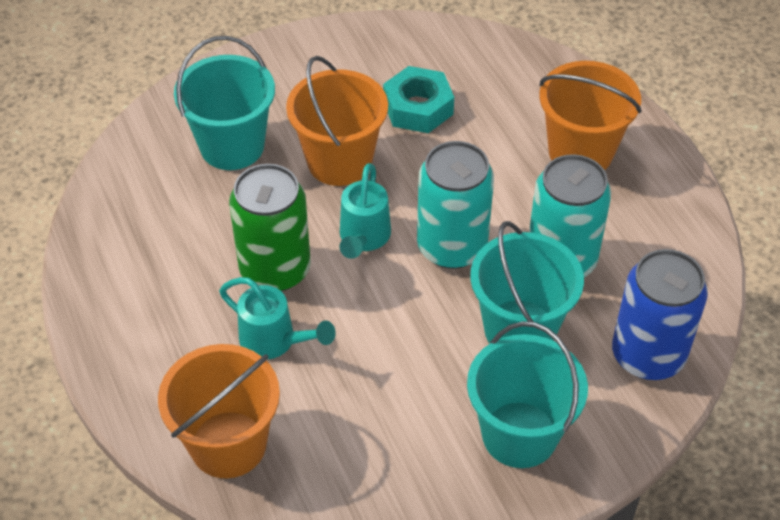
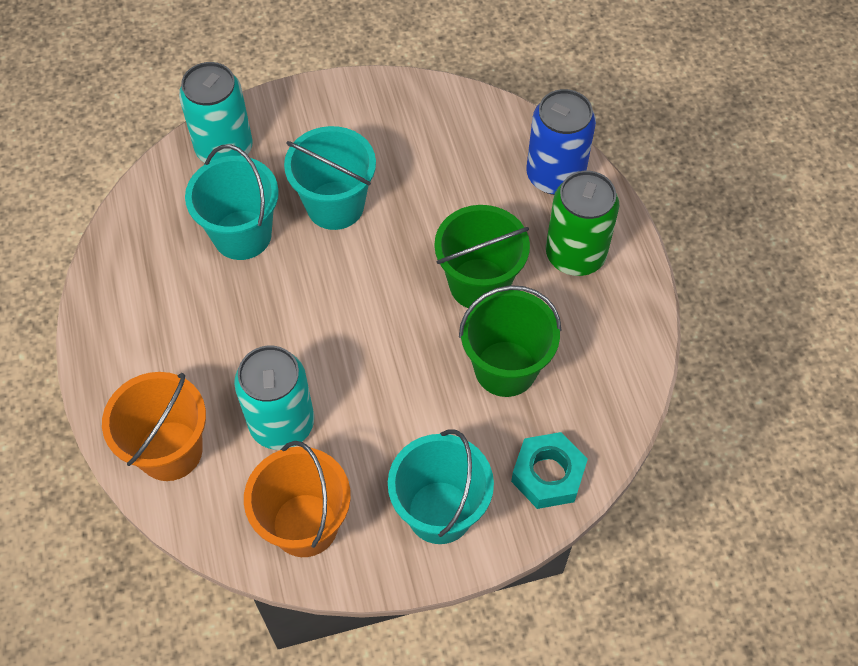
green bucket: 0 -> 2
orange bucket: 3 -> 2
turquoise watering can: 2 -> 0

